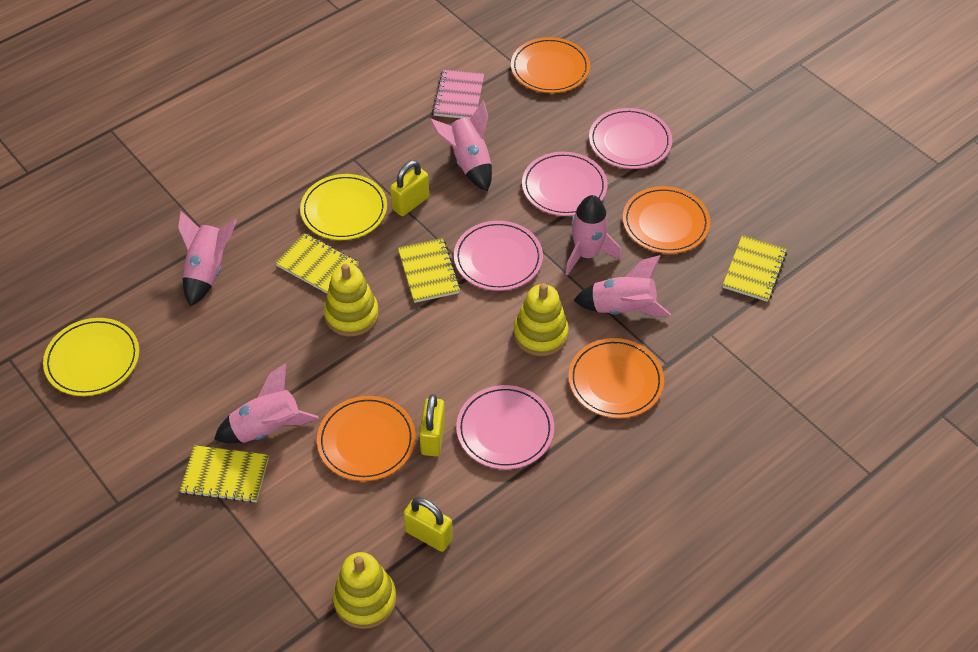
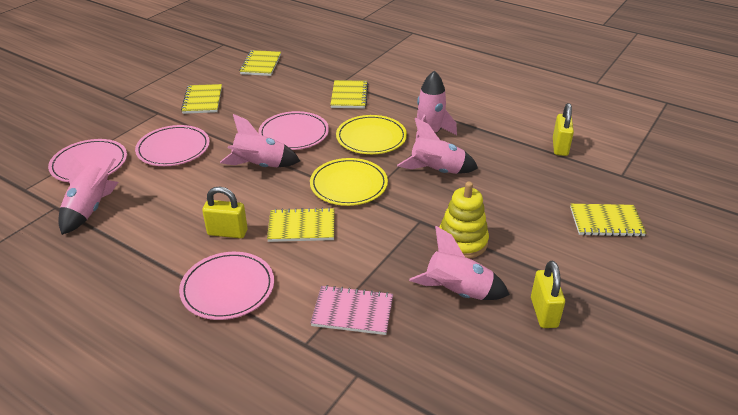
orange plate: 4 -> 0
yellow notebook: 4 -> 5
yellow stacking toy: 3 -> 1

